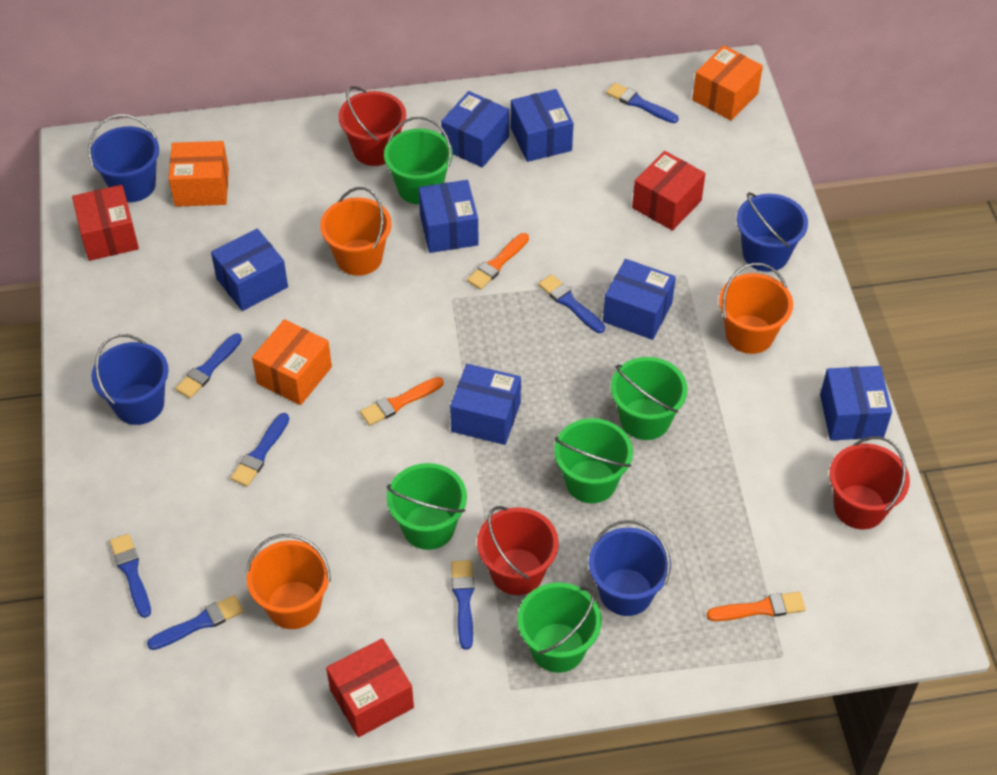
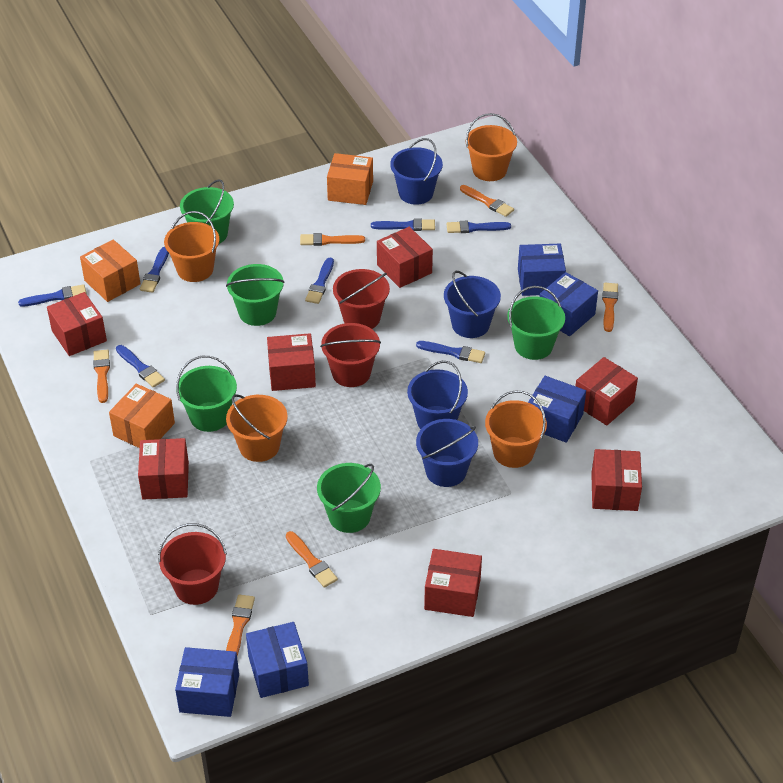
blue box: 7 -> 5
orange brush: 3 -> 6
orange bucket: 3 -> 4
red box: 3 -> 7

